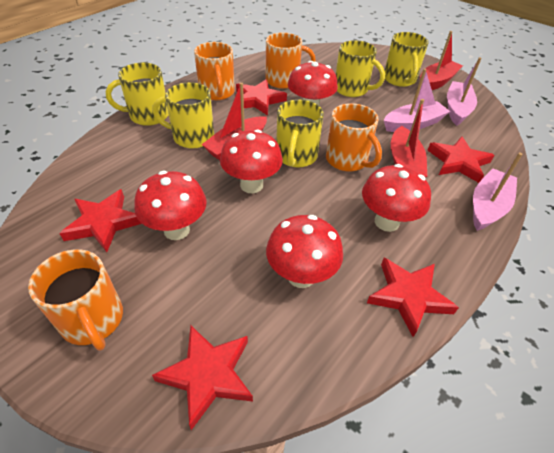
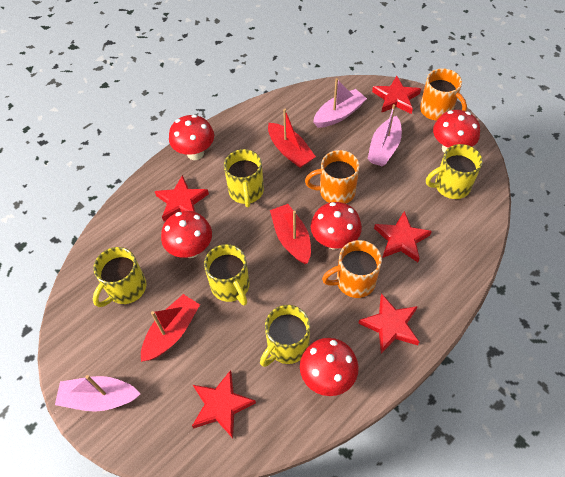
orange mug: 4 -> 3

